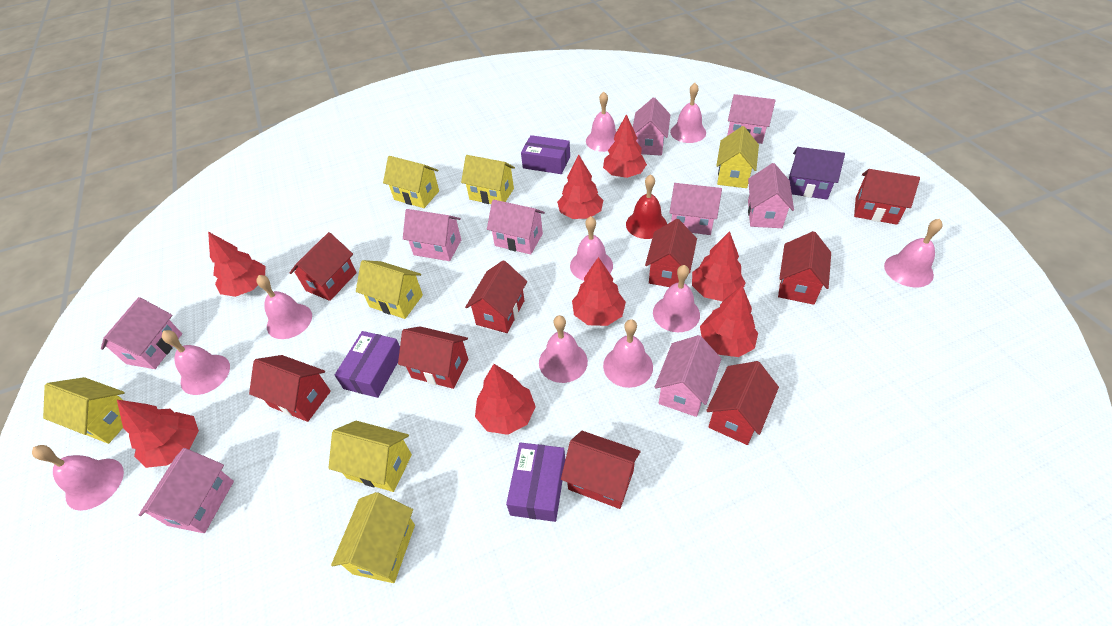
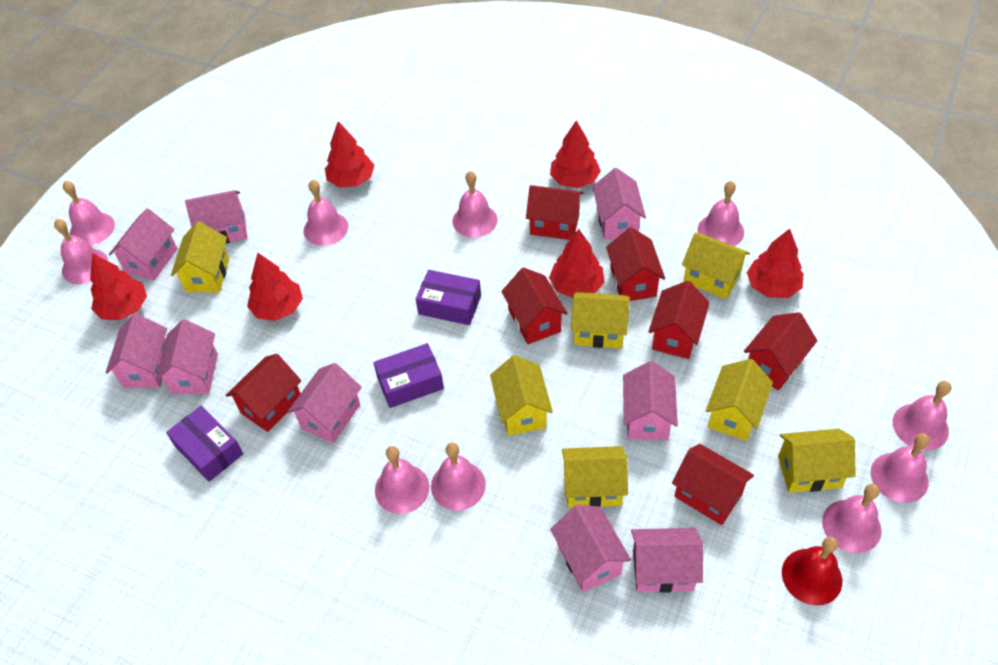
purple house: 1 -> 0
red house: 9 -> 7
red tree: 8 -> 6

